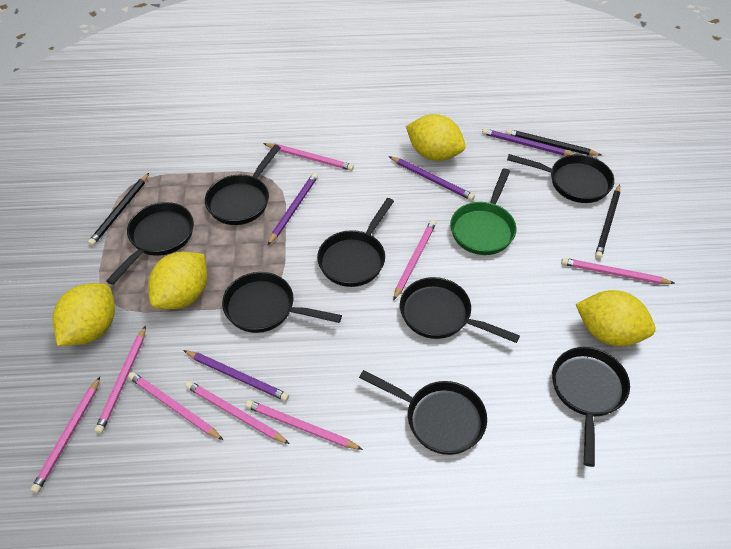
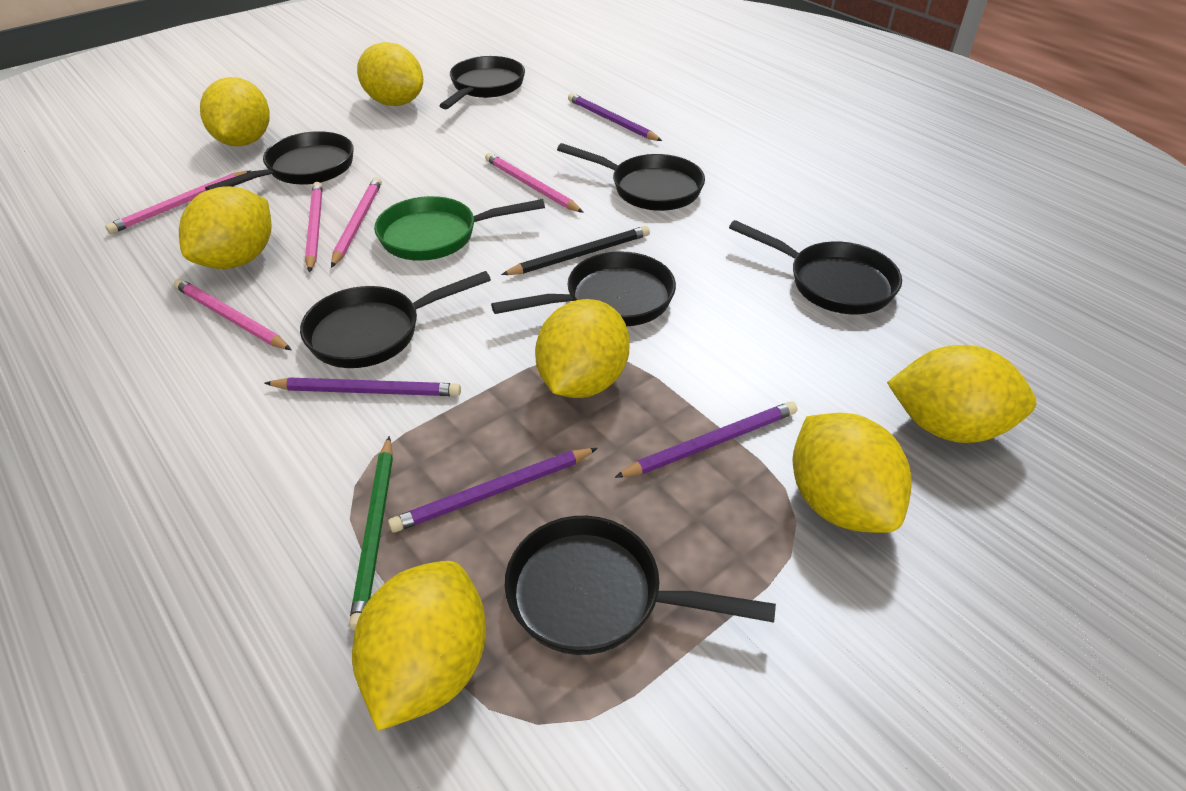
black pan: 8 -> 7
black pencil: 3 -> 1
green pencil: 0 -> 1
pink pencil: 8 -> 5
yellow lemon: 4 -> 7

